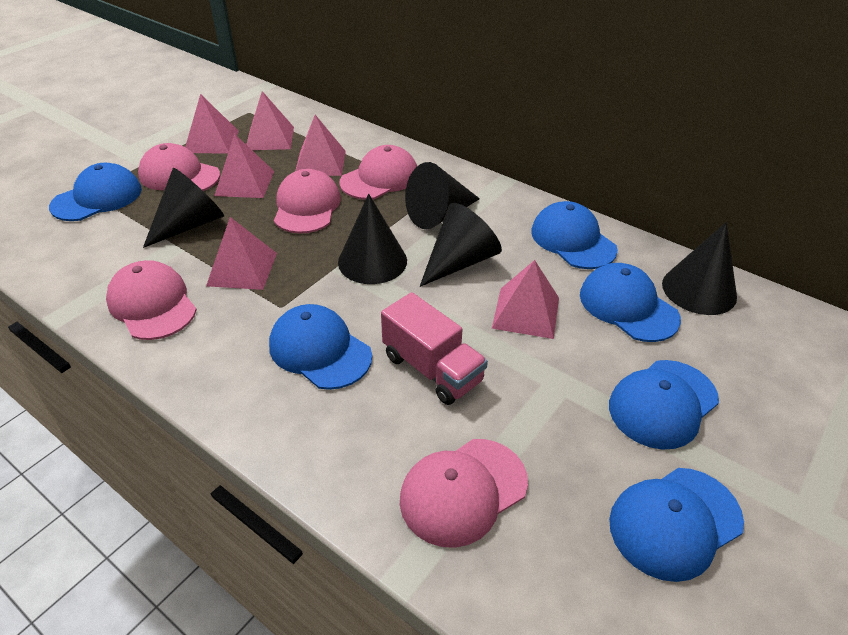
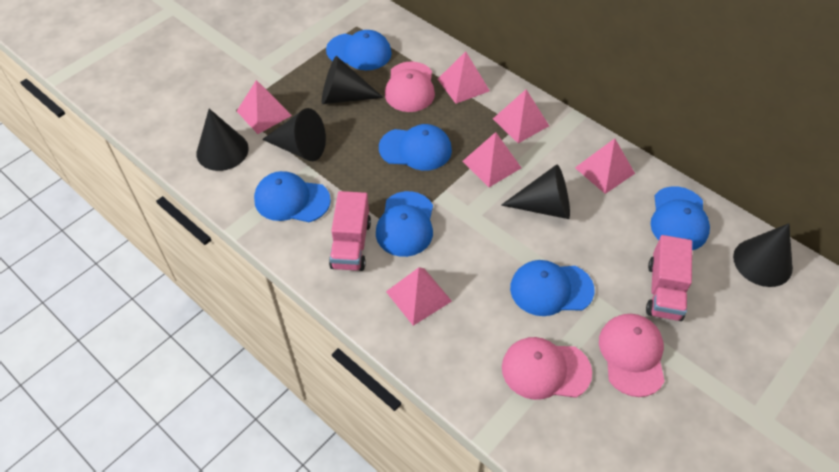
pink cap: 5 -> 3
pink truck: 1 -> 2

